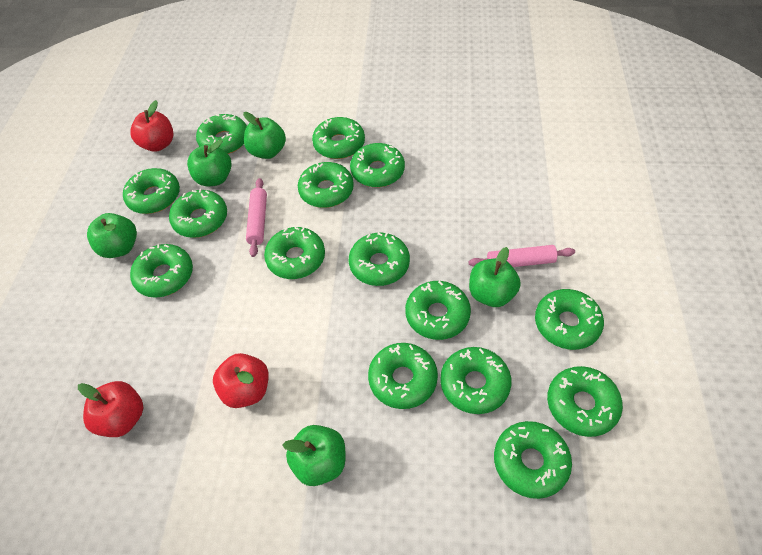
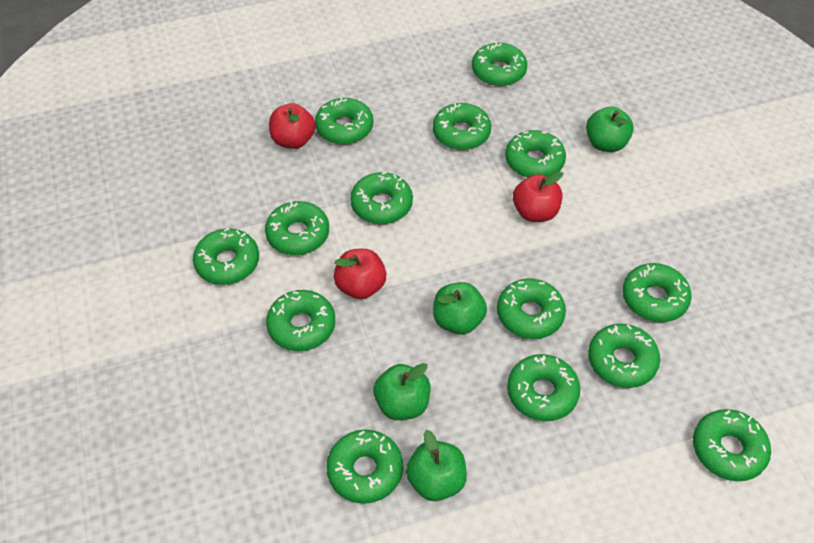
green apple: 5 -> 4
green donut: 15 -> 14
pink rolling pin: 2 -> 0

